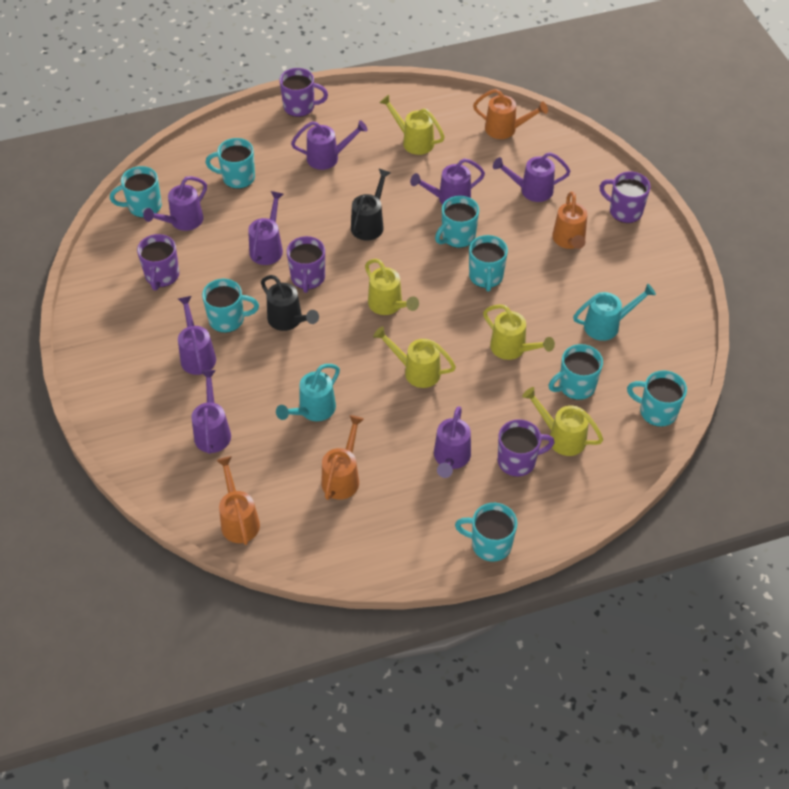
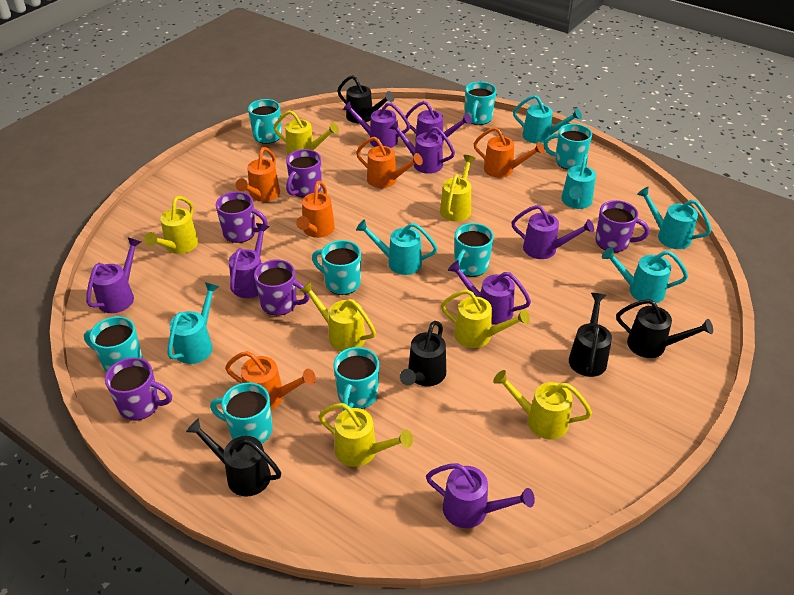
black watering can: 2 -> 5
orange watering can: 4 -> 5
turquoise watering can: 2 -> 6
yellow watering can: 5 -> 7

